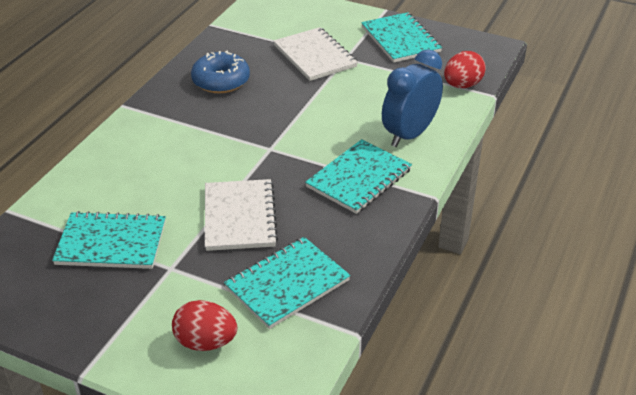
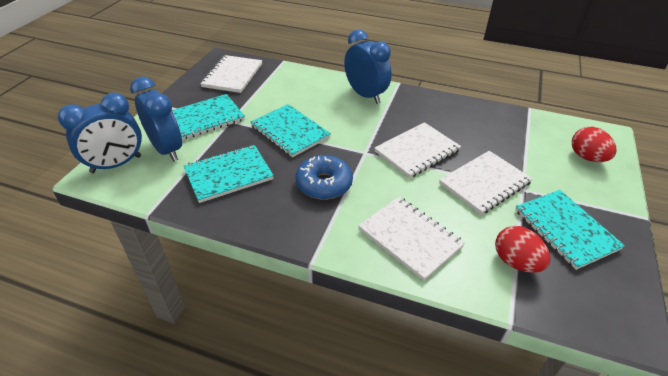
blue clock: 1 -> 3
white notebook: 2 -> 4

